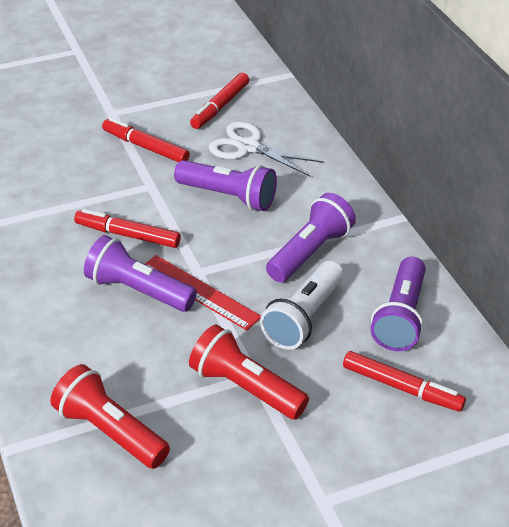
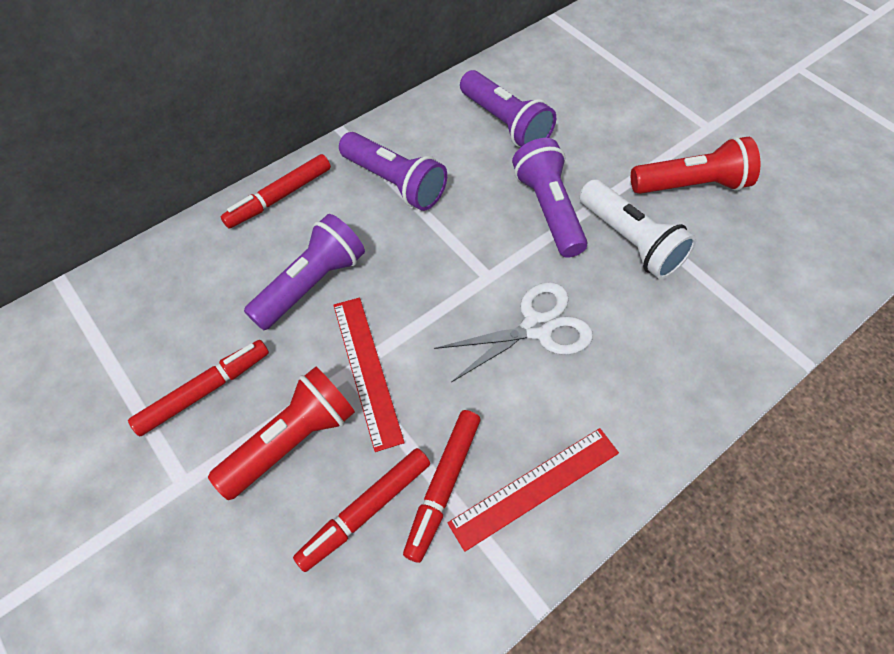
red ruler: 1 -> 2

